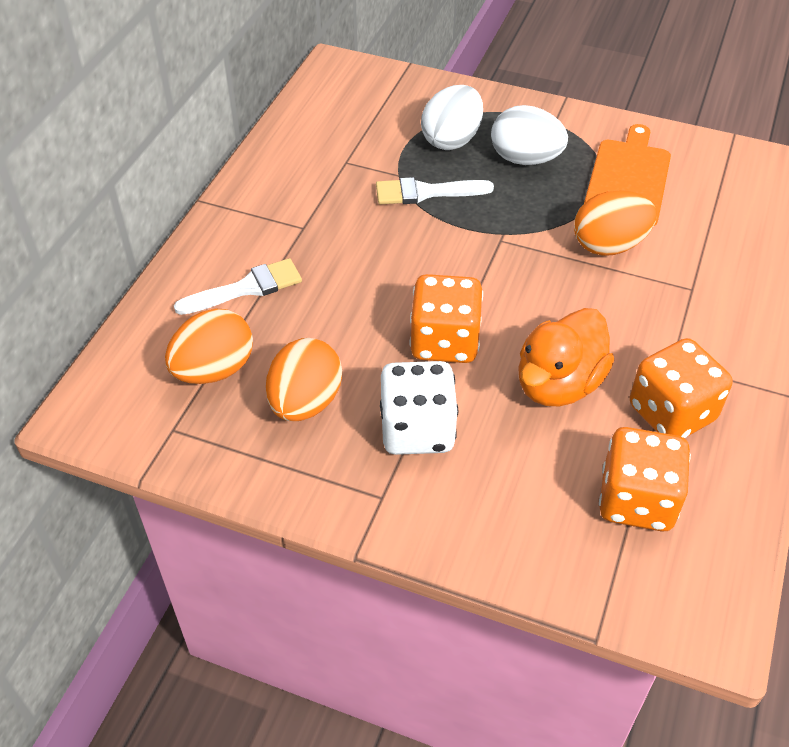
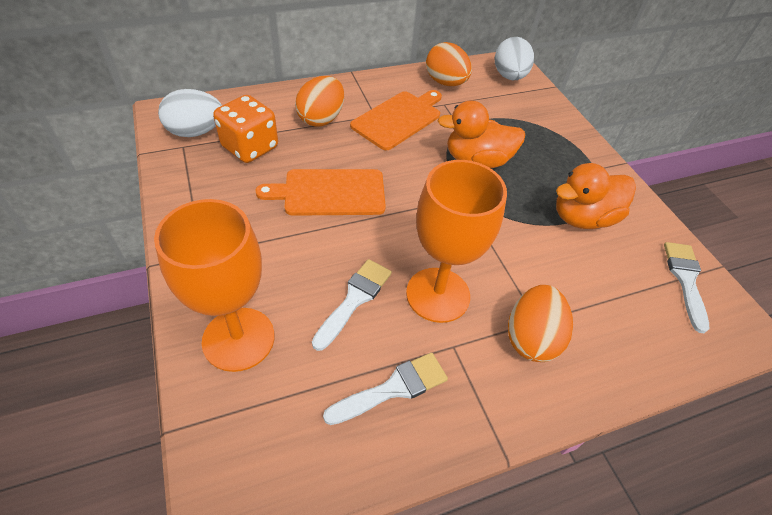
orange cutting board: 1 -> 2
orange dice: 3 -> 1
orange duck: 1 -> 2
orange goblet: 0 -> 2
white brush: 2 -> 3
white dice: 1 -> 0

